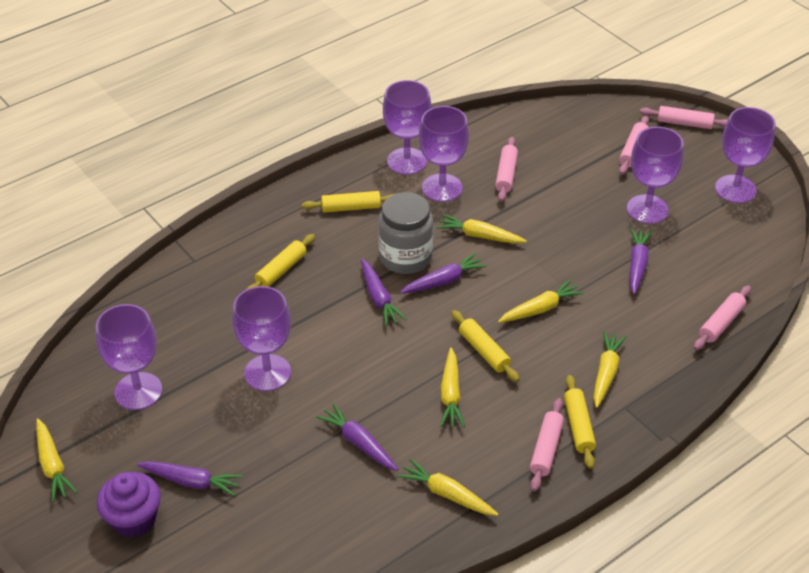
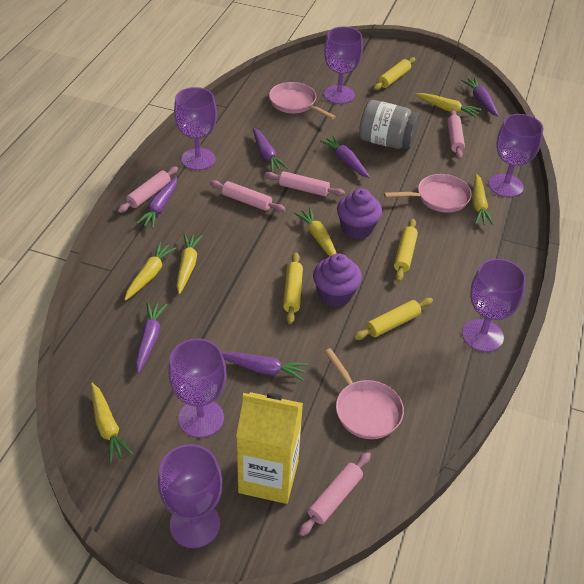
pink pan: 0 -> 3
purple carrot: 5 -> 6
purple cupcake: 1 -> 2
yellow carton: 0 -> 1

